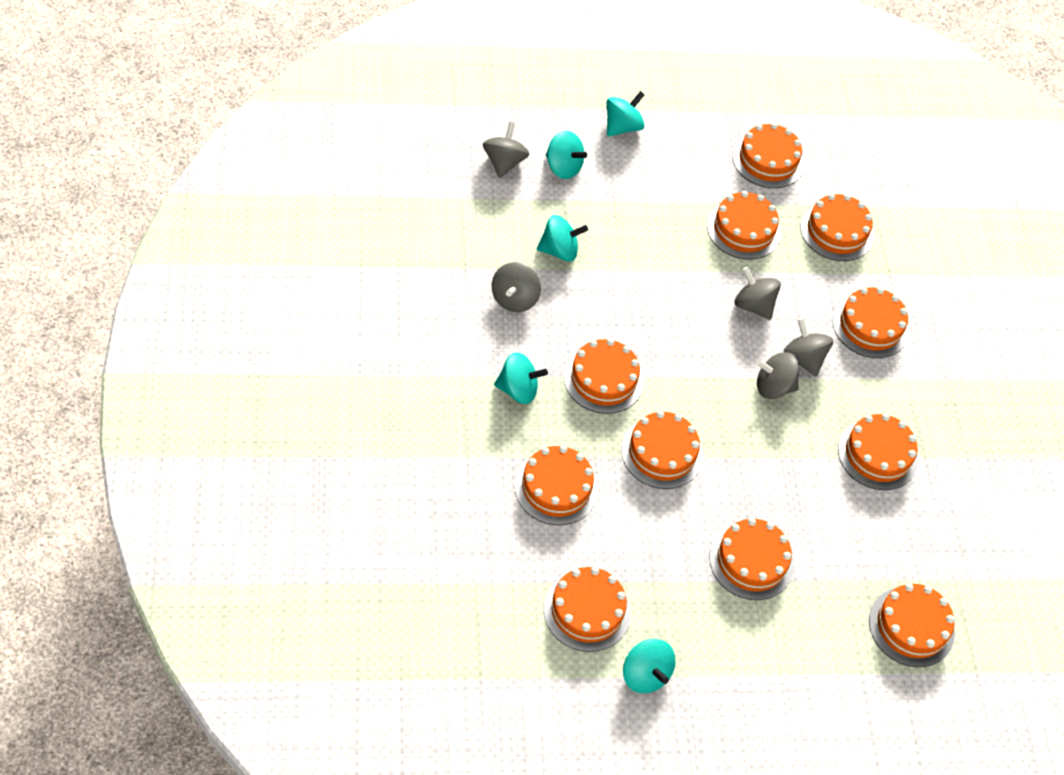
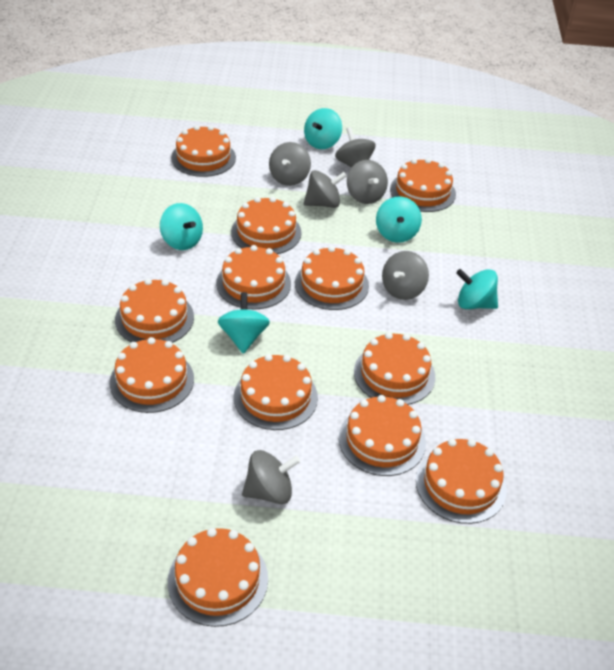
grey spinning top: 5 -> 6
orange cake: 11 -> 12

